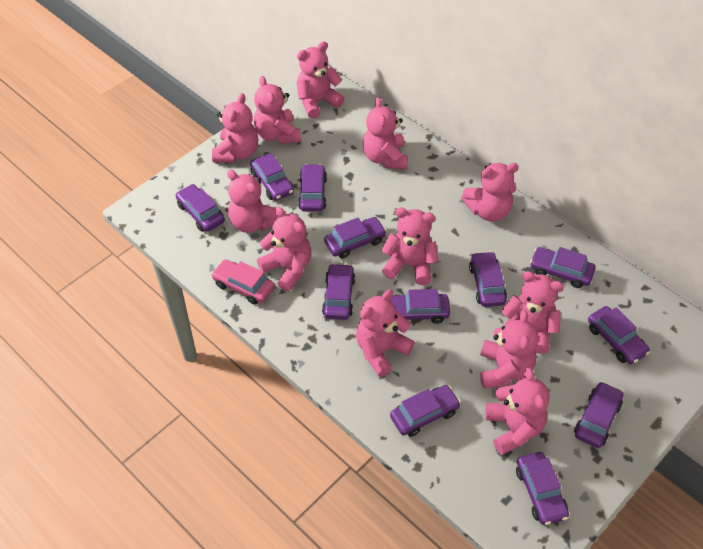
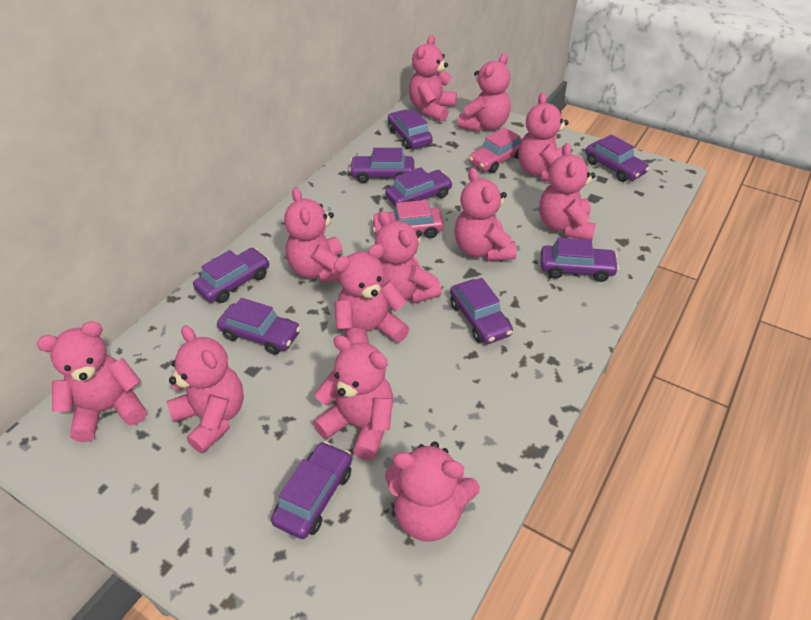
pink car: 1 -> 2
purple car: 12 -> 9

